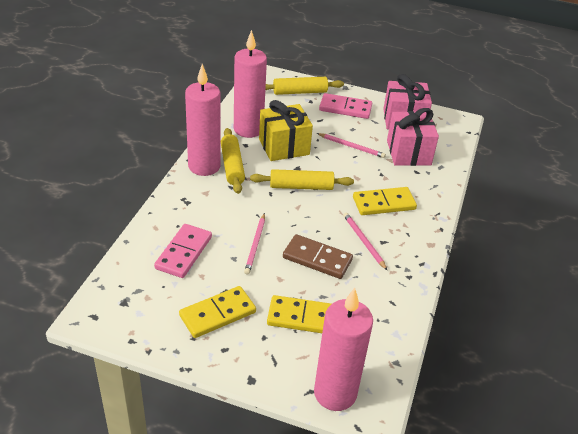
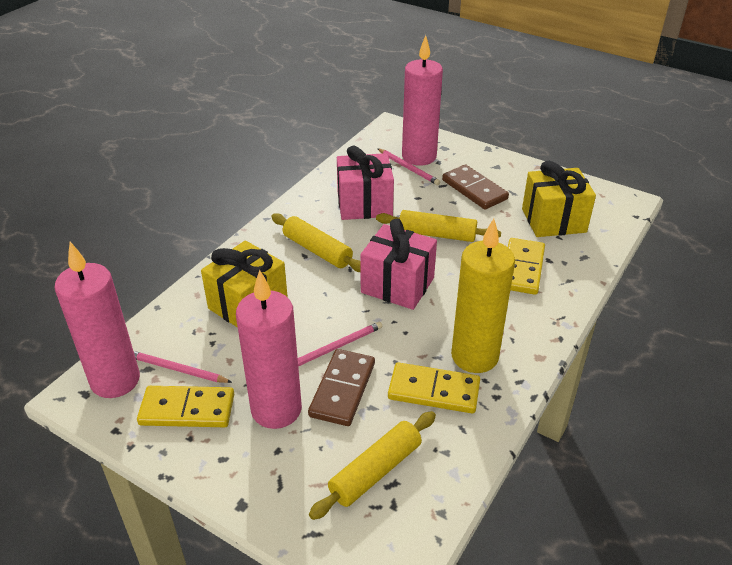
brown domino: 1 -> 2
pink domino: 2 -> 0
yellow candle: 0 -> 1
yellow gift: 1 -> 2

